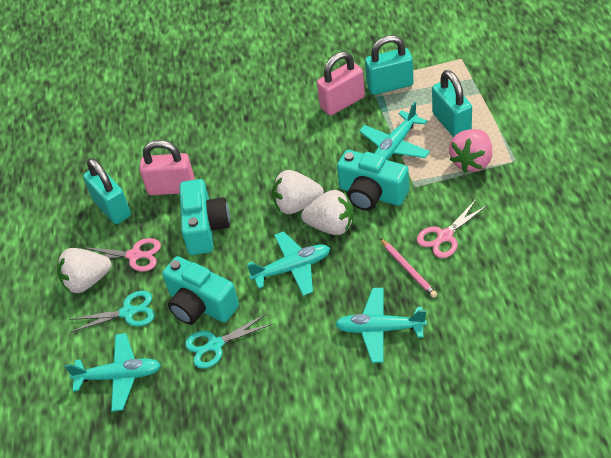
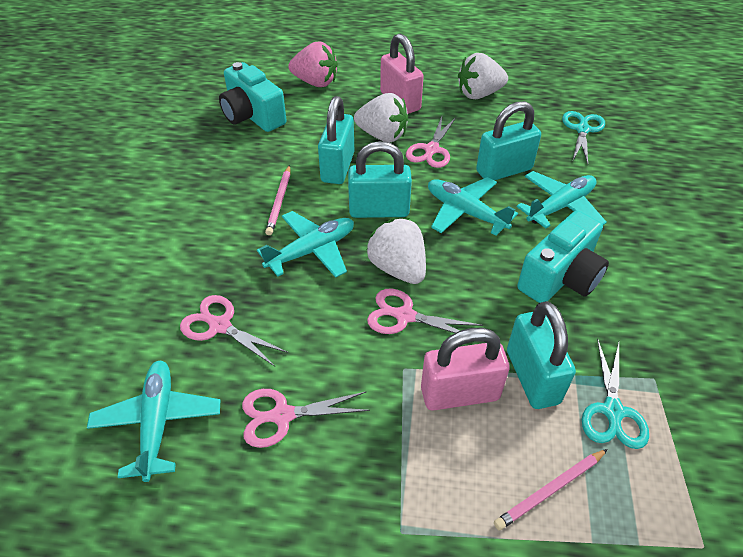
pink pencil: 1 -> 2
pink scissors: 2 -> 4
turquoise camera: 3 -> 2
turquoise padlock: 3 -> 4

